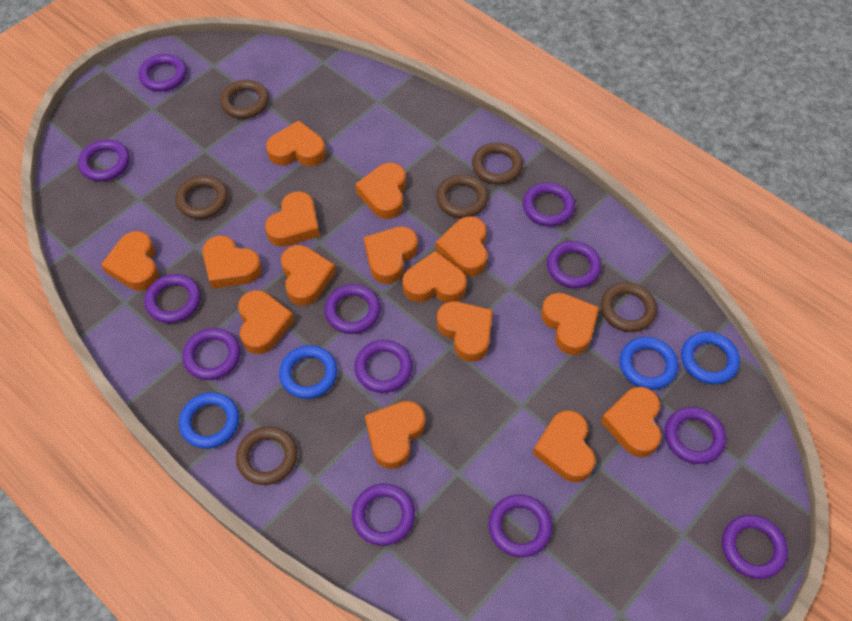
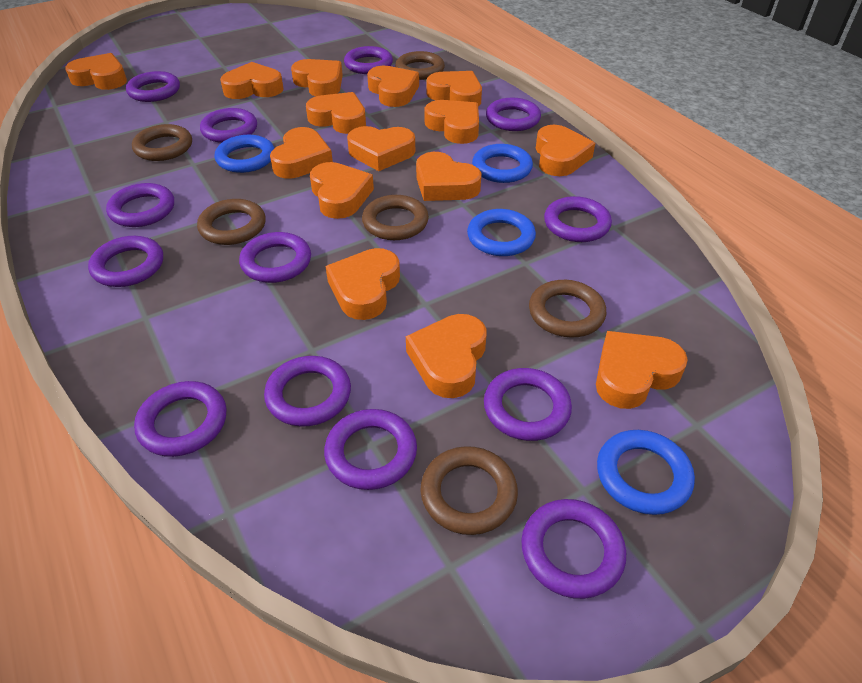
purple ring: 12 -> 13

